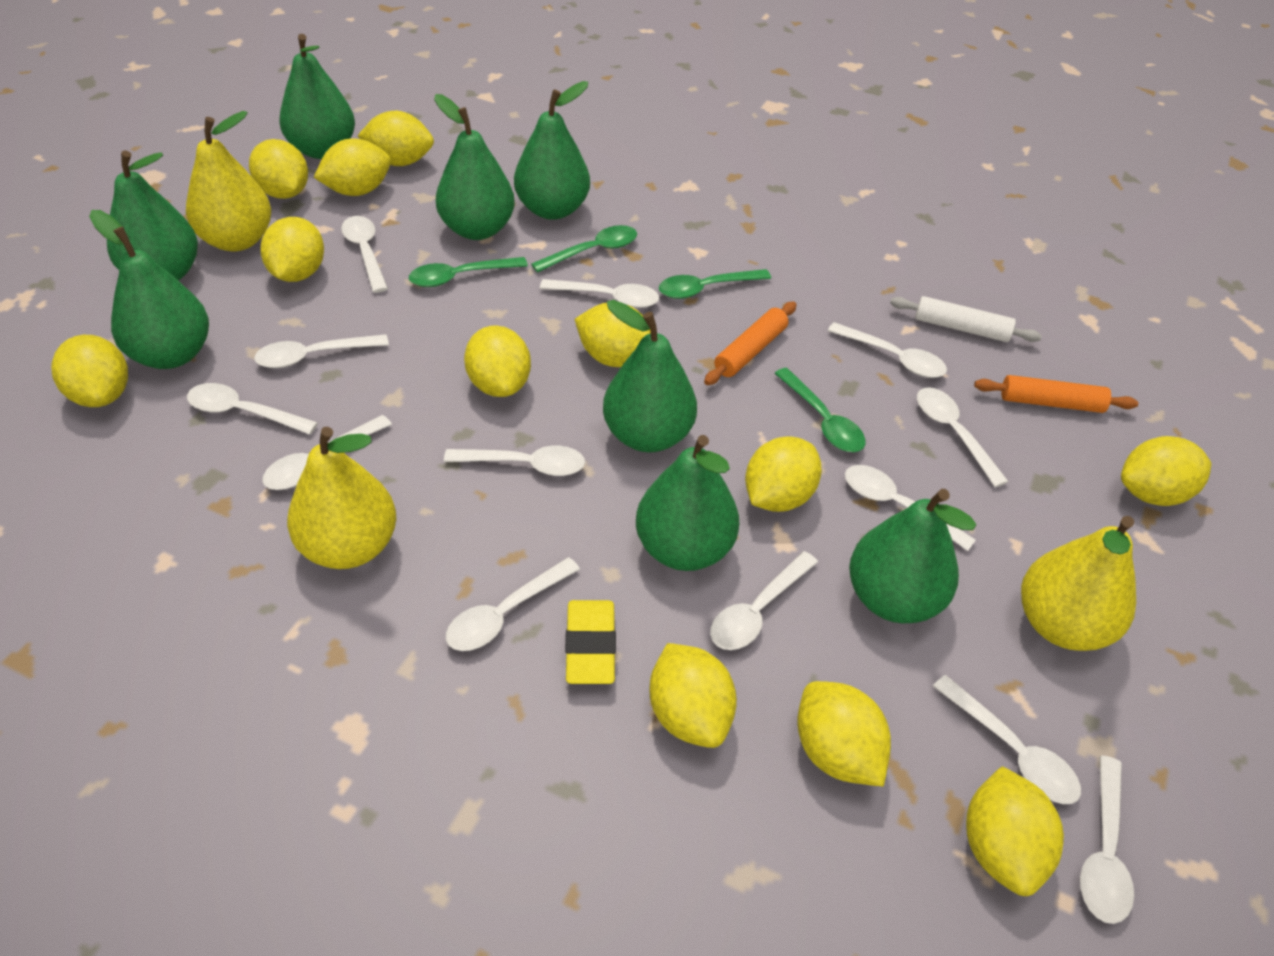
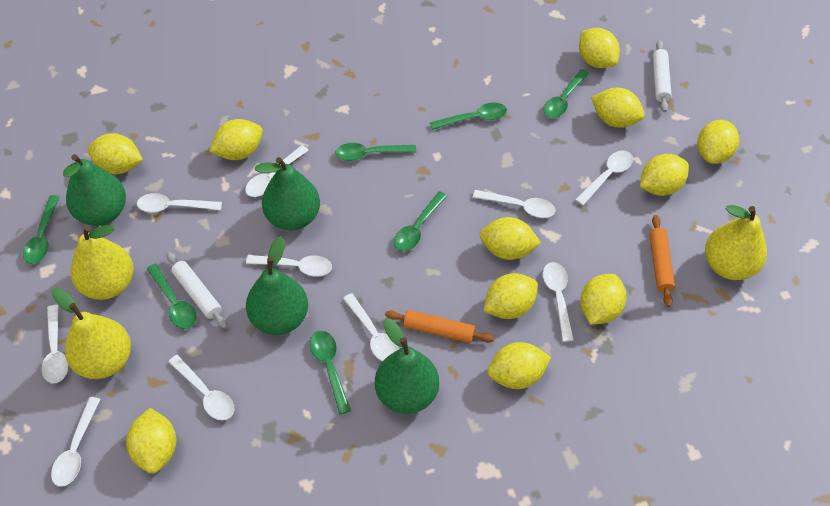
green pear: 8 -> 4
green spoon: 4 -> 7
white rolling pin: 1 -> 2
white spoon: 13 -> 10
yellow eraser: 1 -> 0
yellow lemon: 12 -> 11

